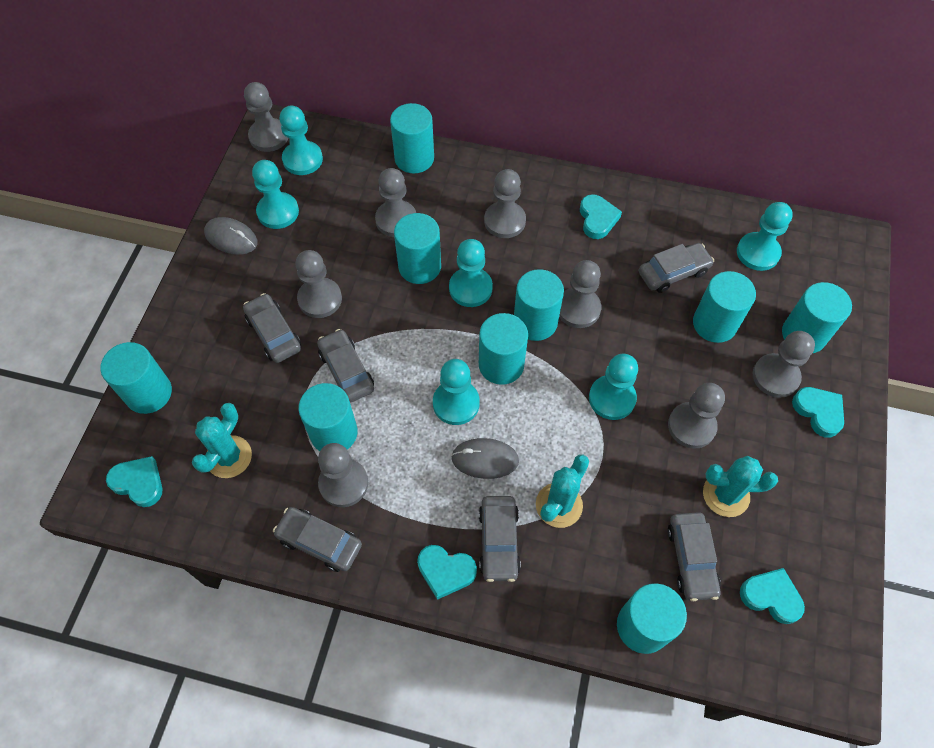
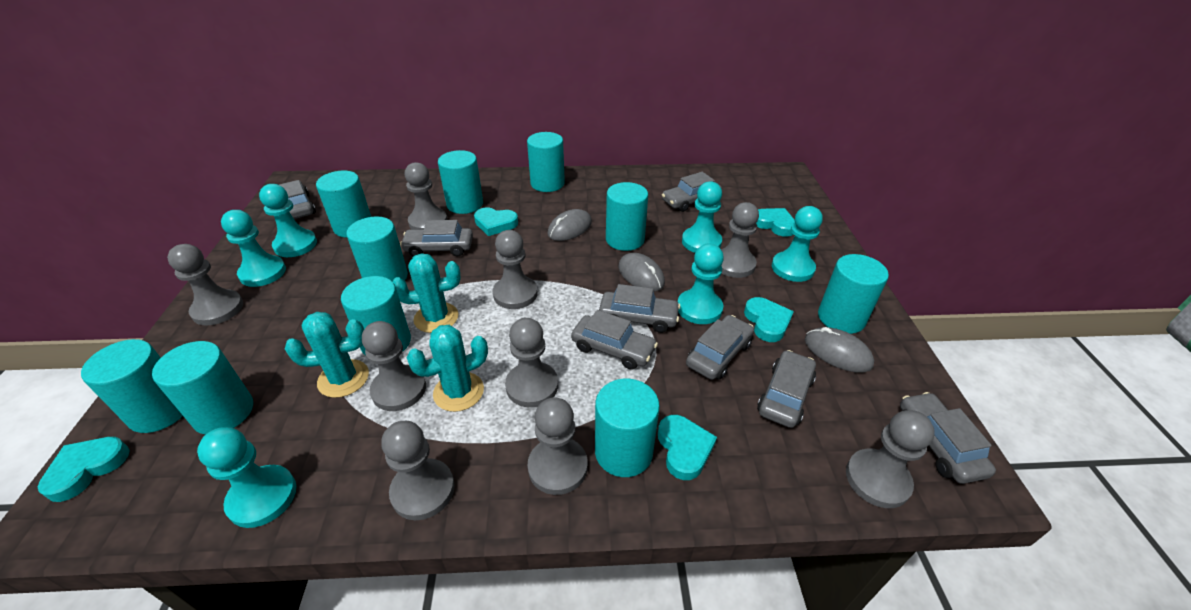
grey car: 6 -> 8
grey mouse: 2 -> 3
grey pawn: 8 -> 9
turquoise cylinder: 9 -> 10

